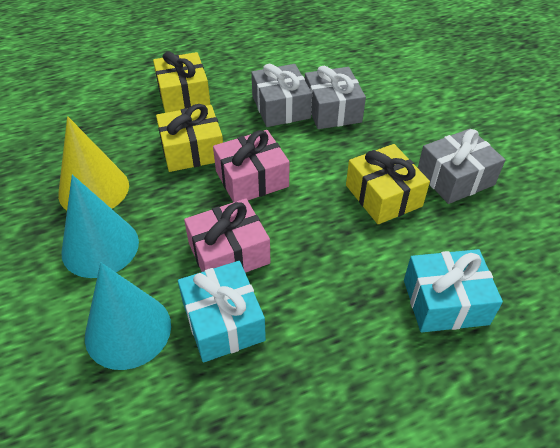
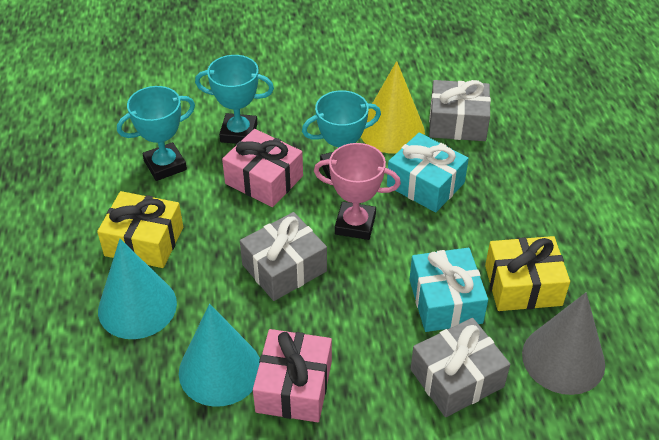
grey cone: 0 -> 1
pink trophy: 0 -> 1
turquoise trophy: 0 -> 3
yellow gift: 3 -> 2

